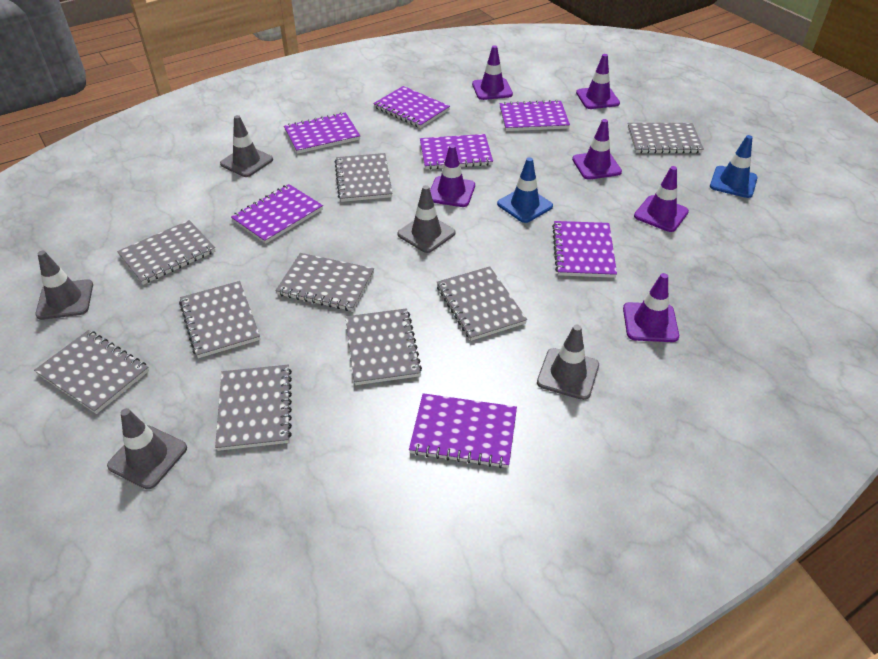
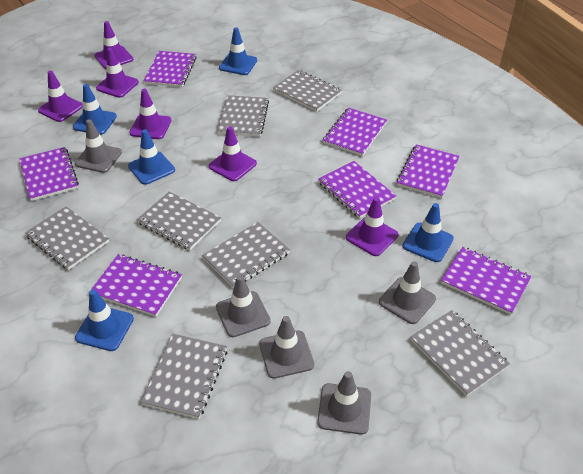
blue traffic cone: 2 -> 5
grey notebook: 9 -> 7

